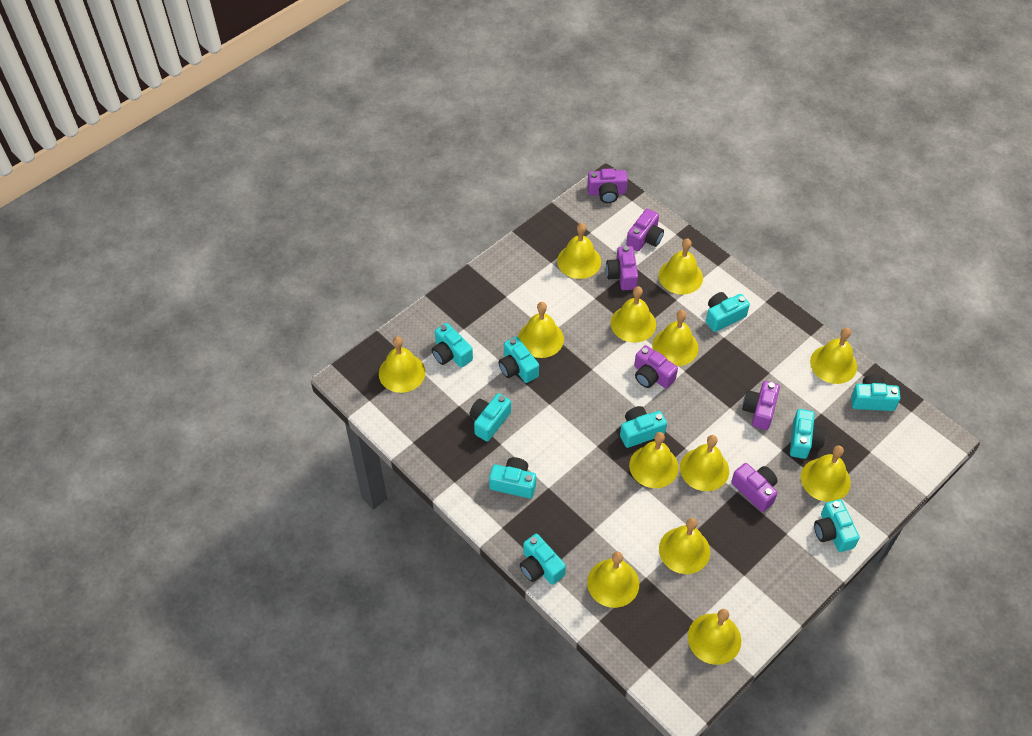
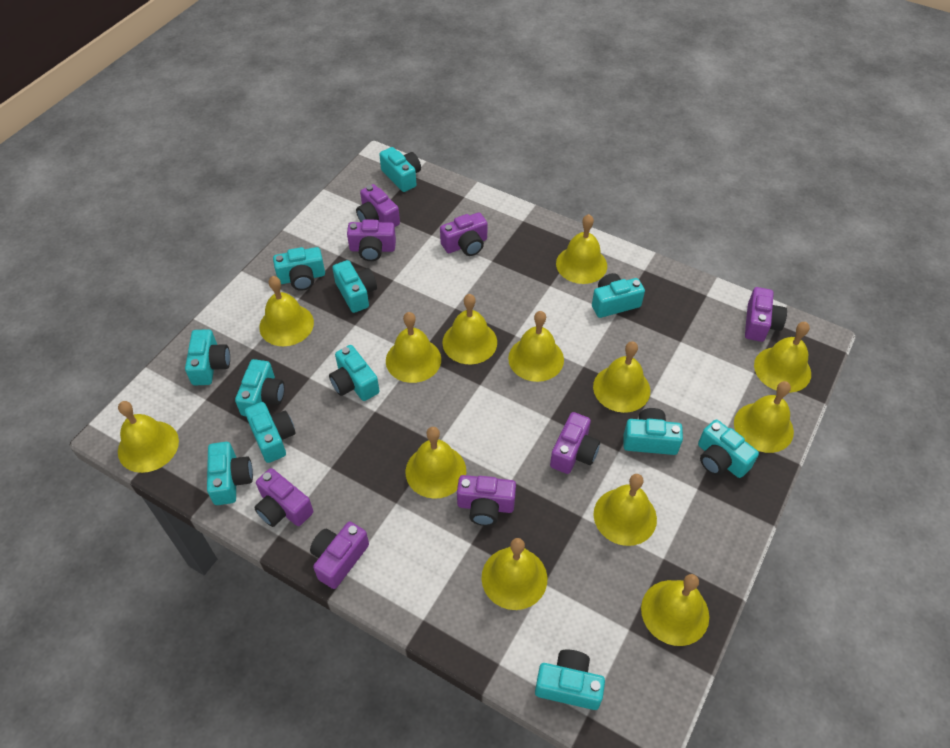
purple camera: 6 -> 8
turquoise camera: 10 -> 12

